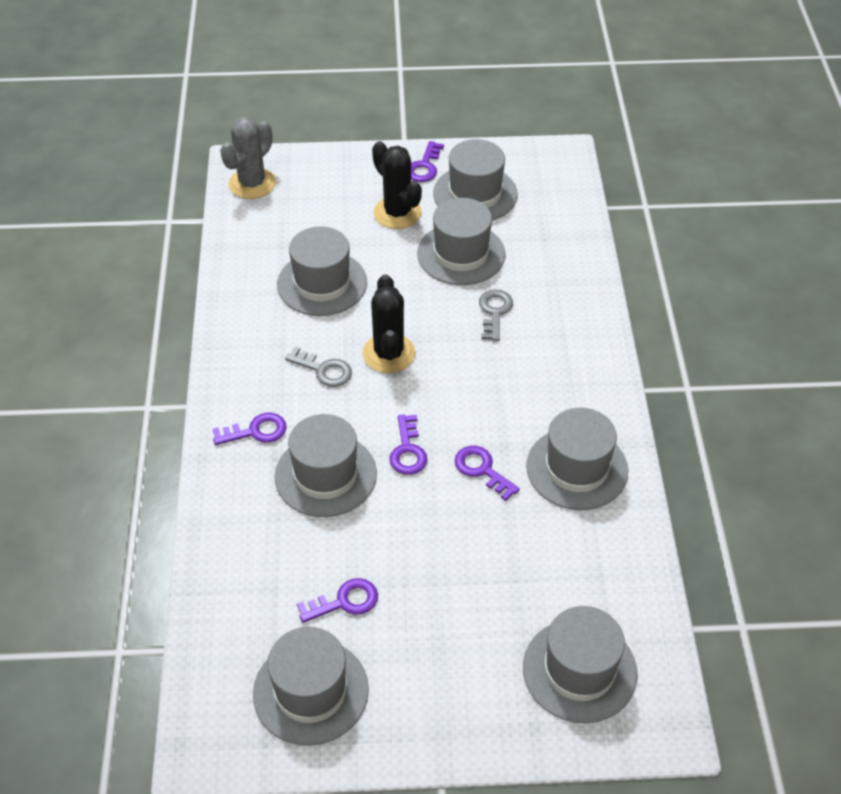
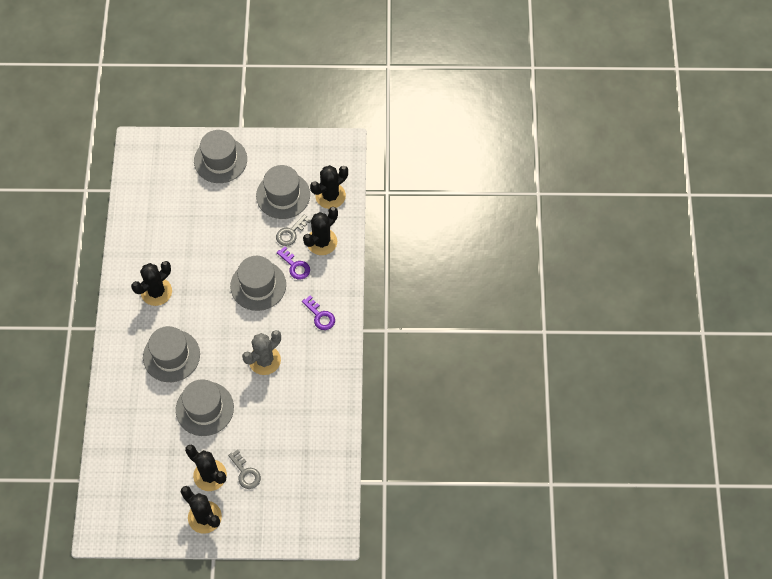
black cactus: 2 -> 5
grey hat: 7 -> 5
purple key: 5 -> 2

